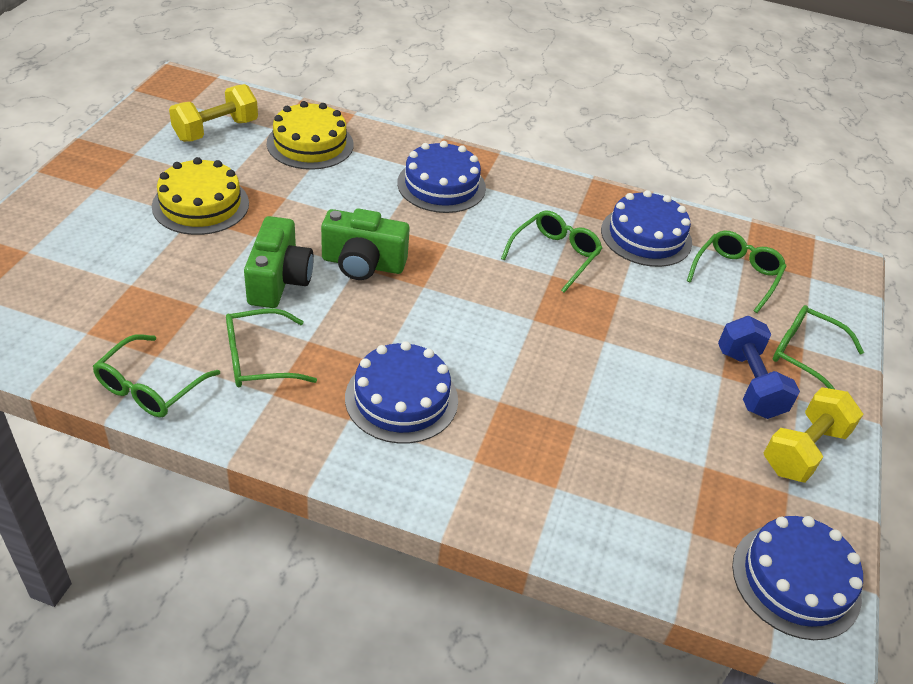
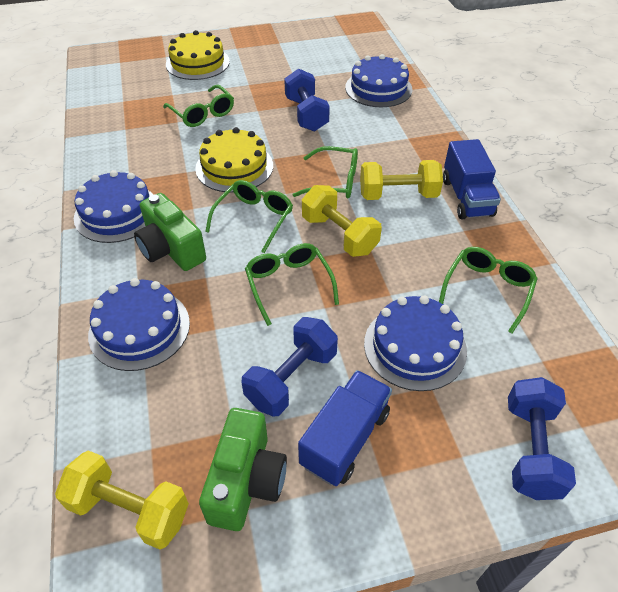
blue dumbbell: 1 -> 3
blue truck: 0 -> 2
yellow dumbbell: 2 -> 3

